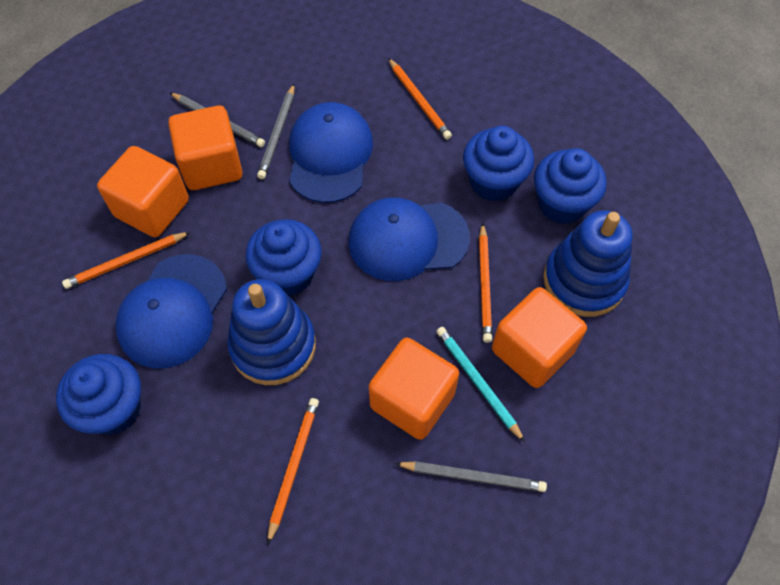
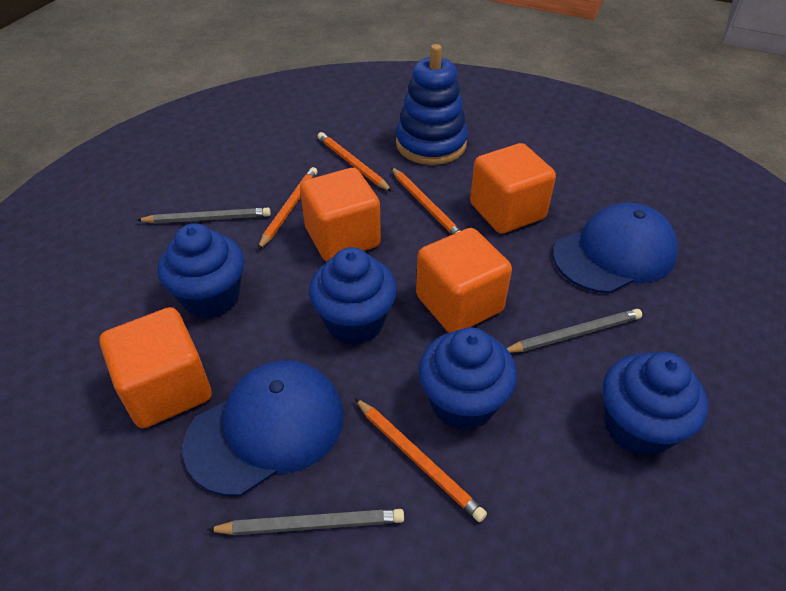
blue cap: 3 -> 2
blue stacking toy: 2 -> 1
turquoise pencil: 1 -> 0

